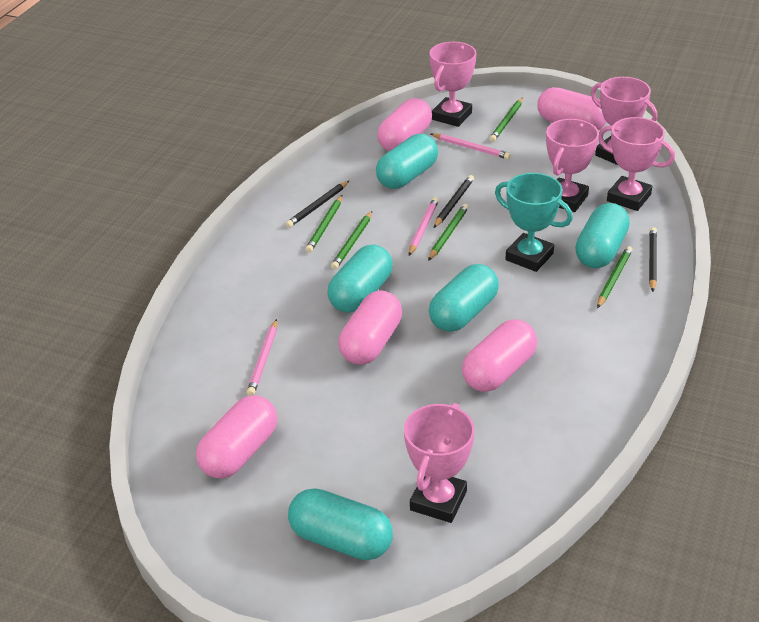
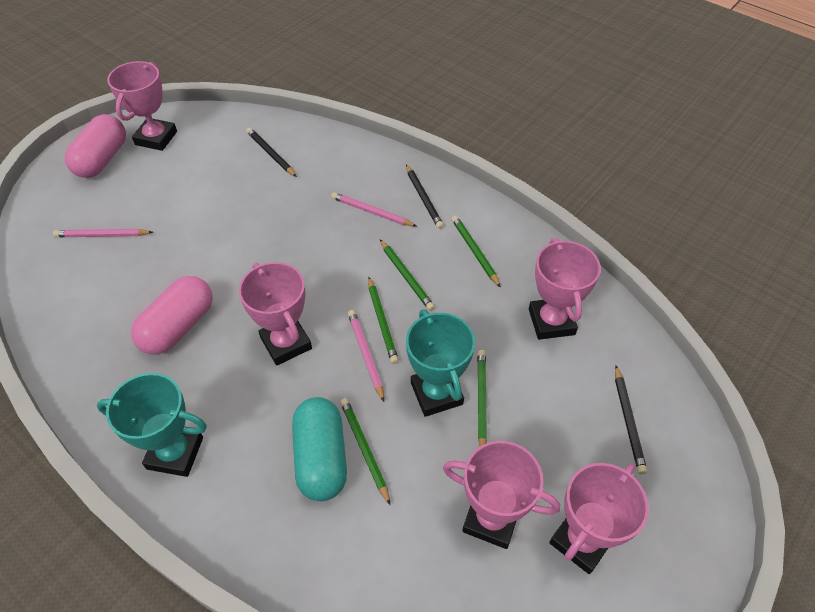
pink capsule: 5 -> 2
turquoise capsule: 5 -> 1
turquoise trophy: 1 -> 2

